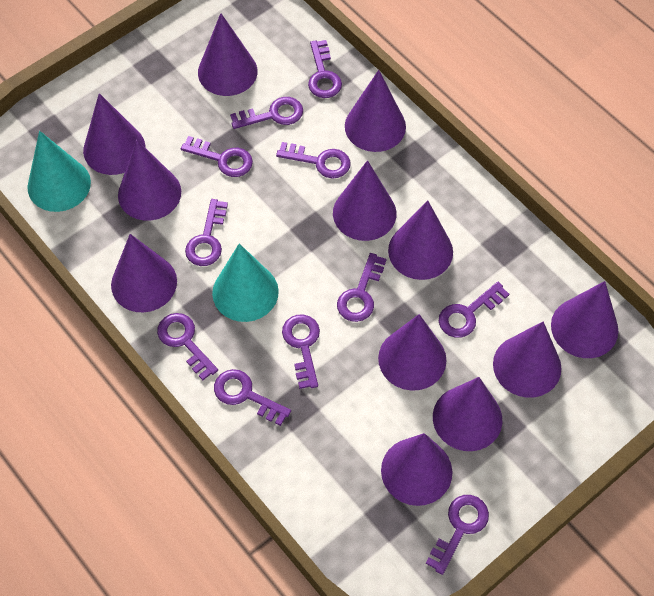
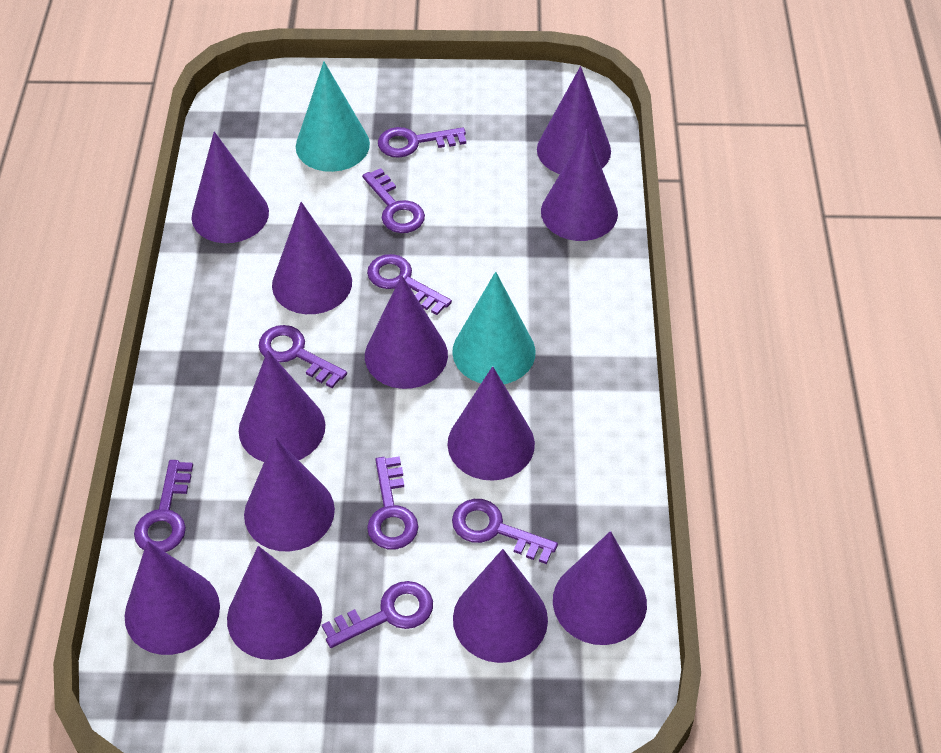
purple key: 11 -> 8

